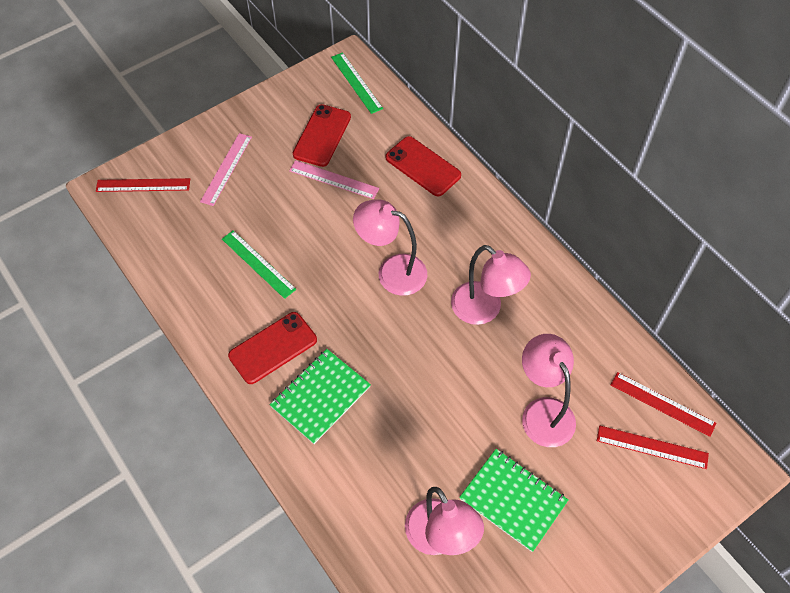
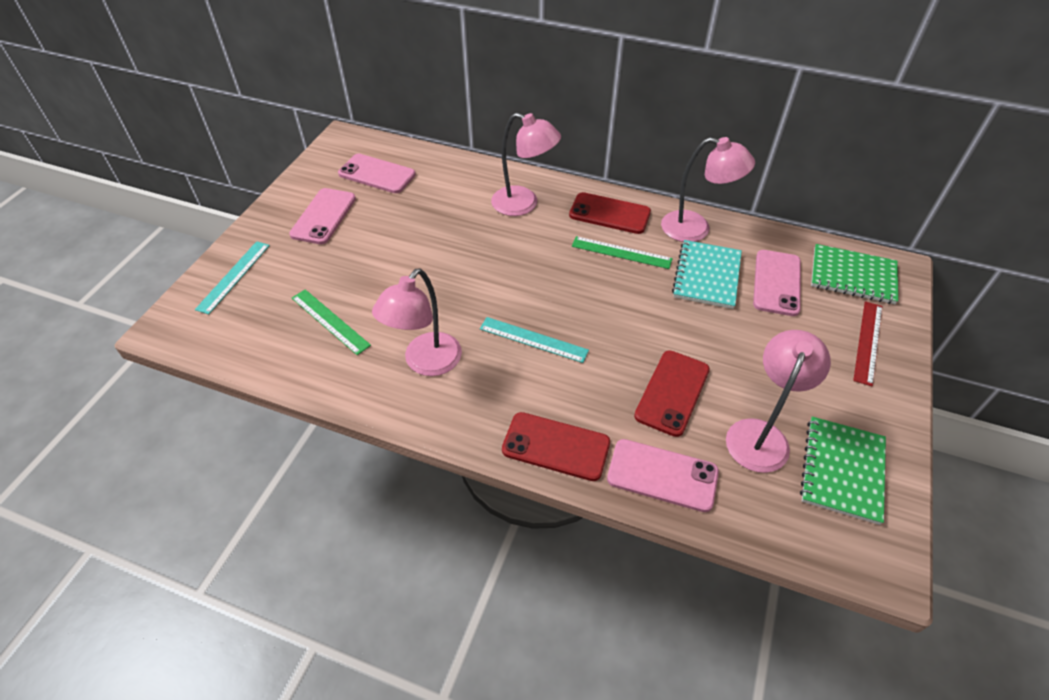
pink phone: 0 -> 4
pink ruler: 2 -> 0
red ruler: 3 -> 1
turquoise notebook: 0 -> 1
turquoise ruler: 0 -> 2

